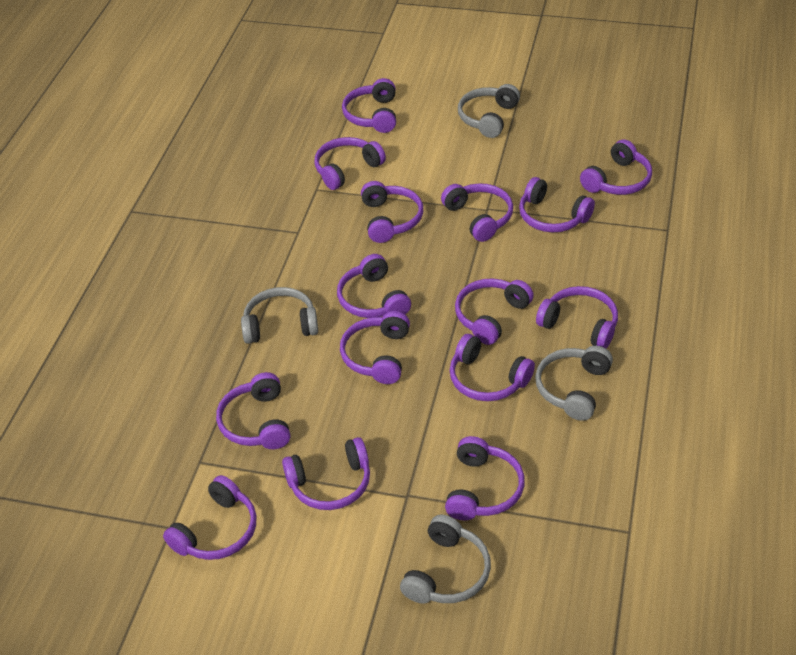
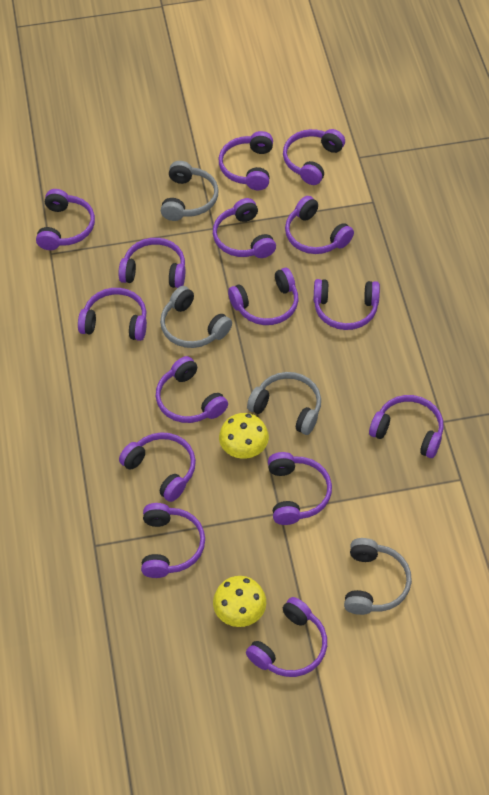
yellow mushroom: 0 -> 2

